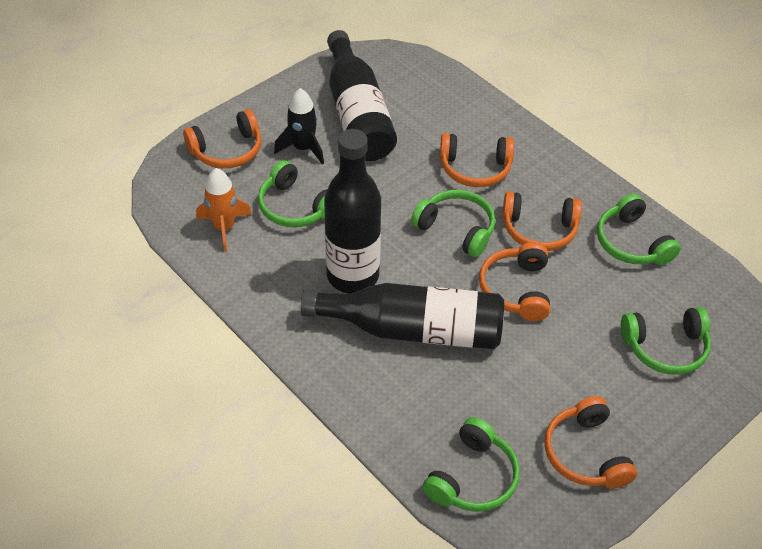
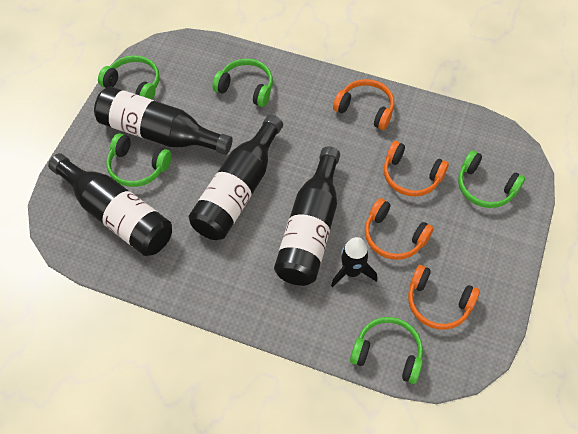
black bottle: 3 -> 4
orange headphones: 5 -> 4
orange rocket: 1 -> 0

